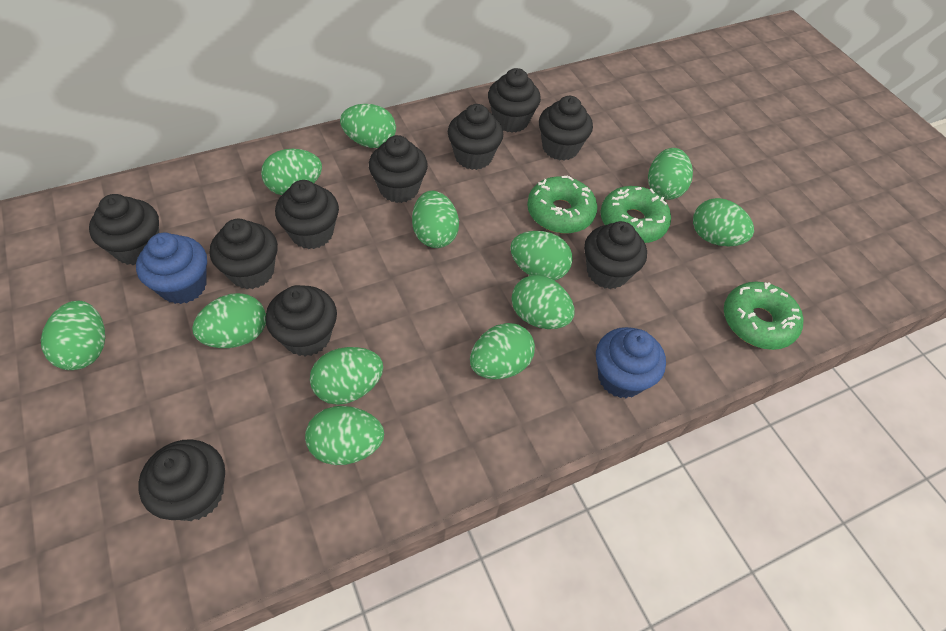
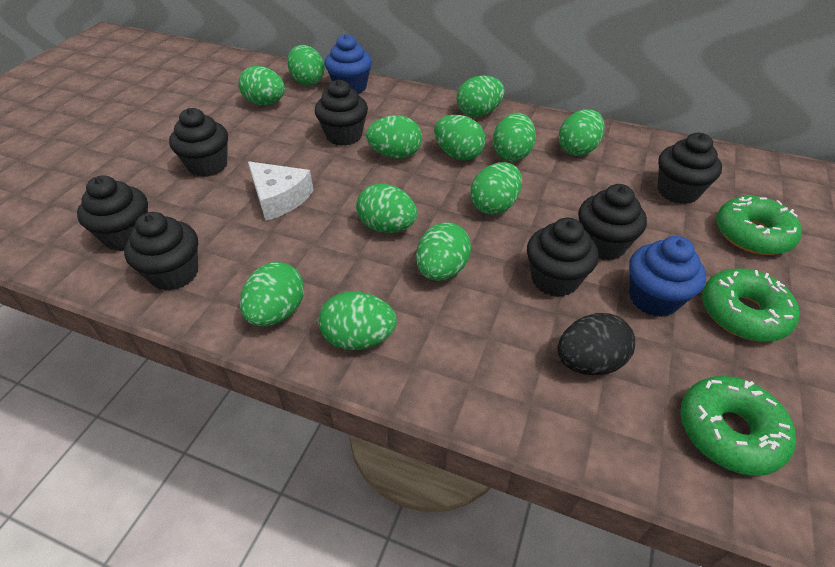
black cupcake: 10 -> 7
black egg: 0 -> 1
white cheese: 0 -> 1

